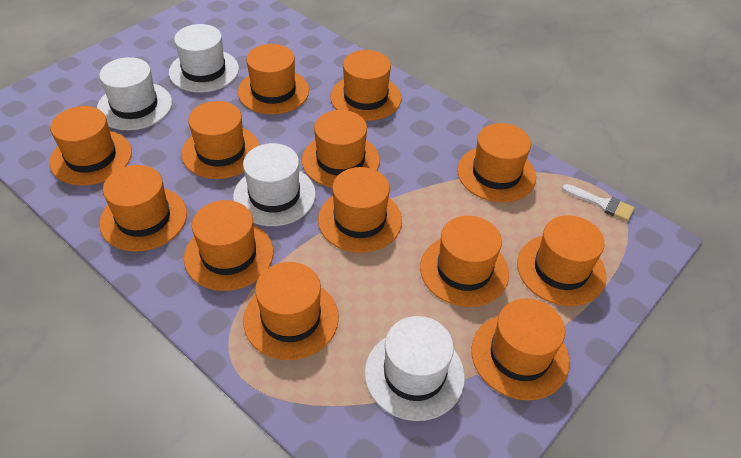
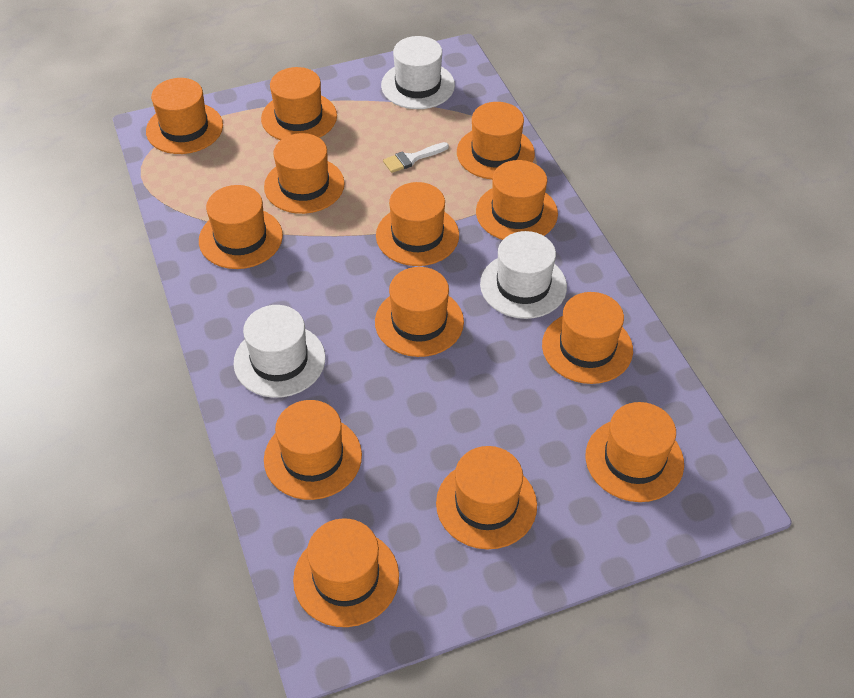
white hat: 4 -> 3

